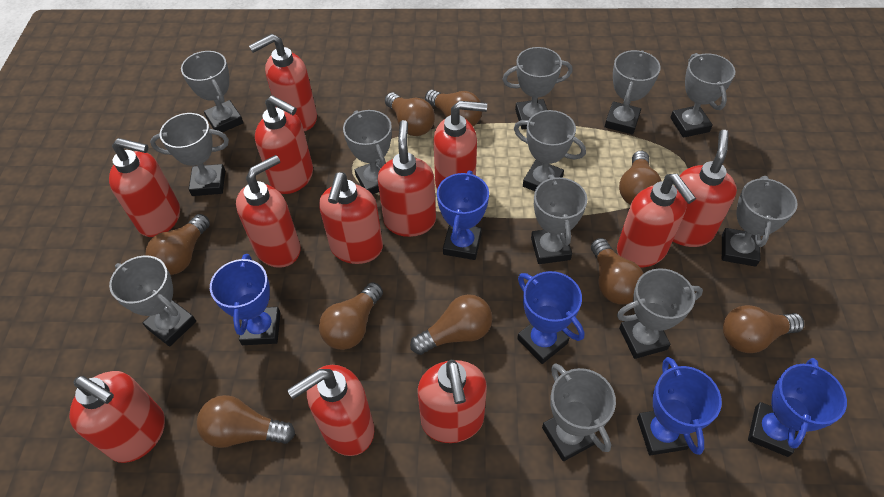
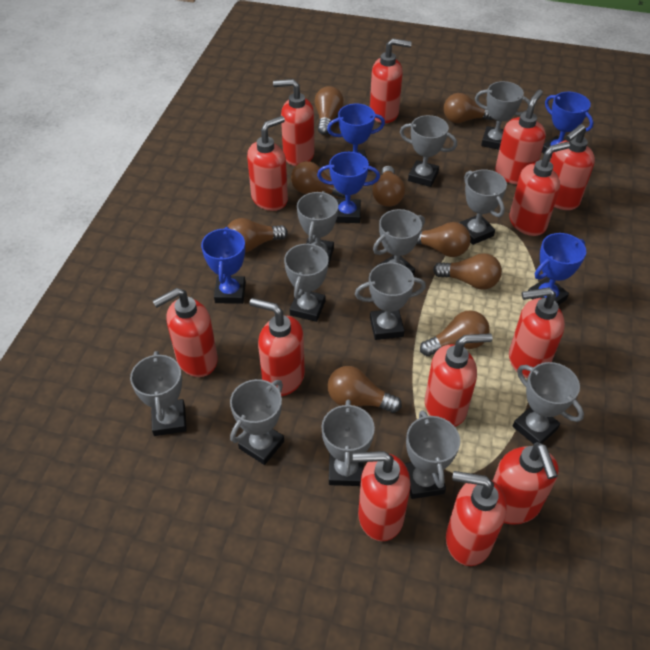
red soap dispenser: 12 -> 13

